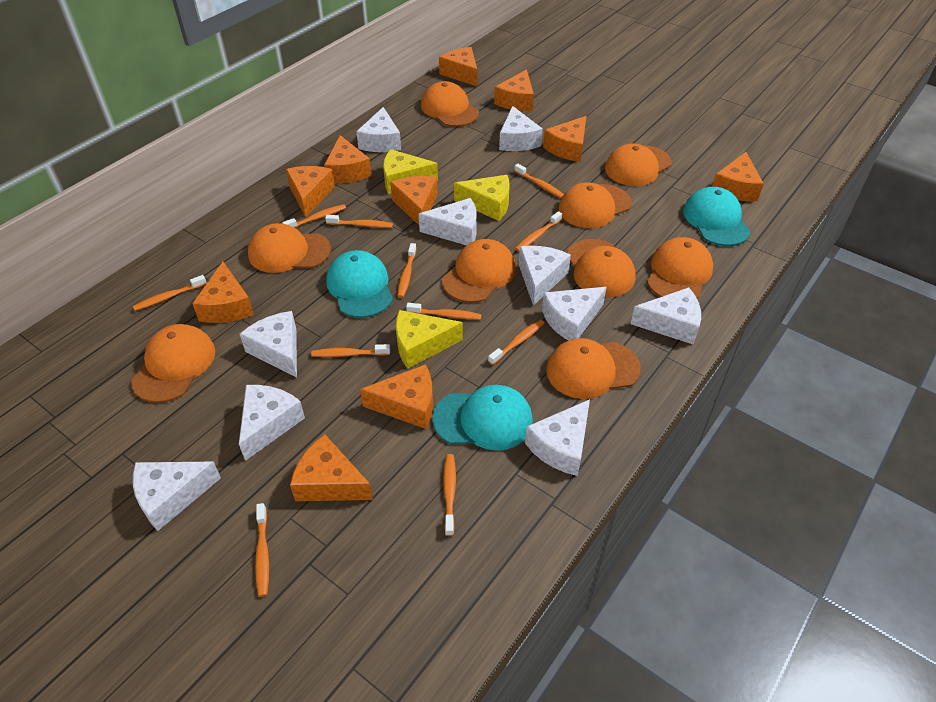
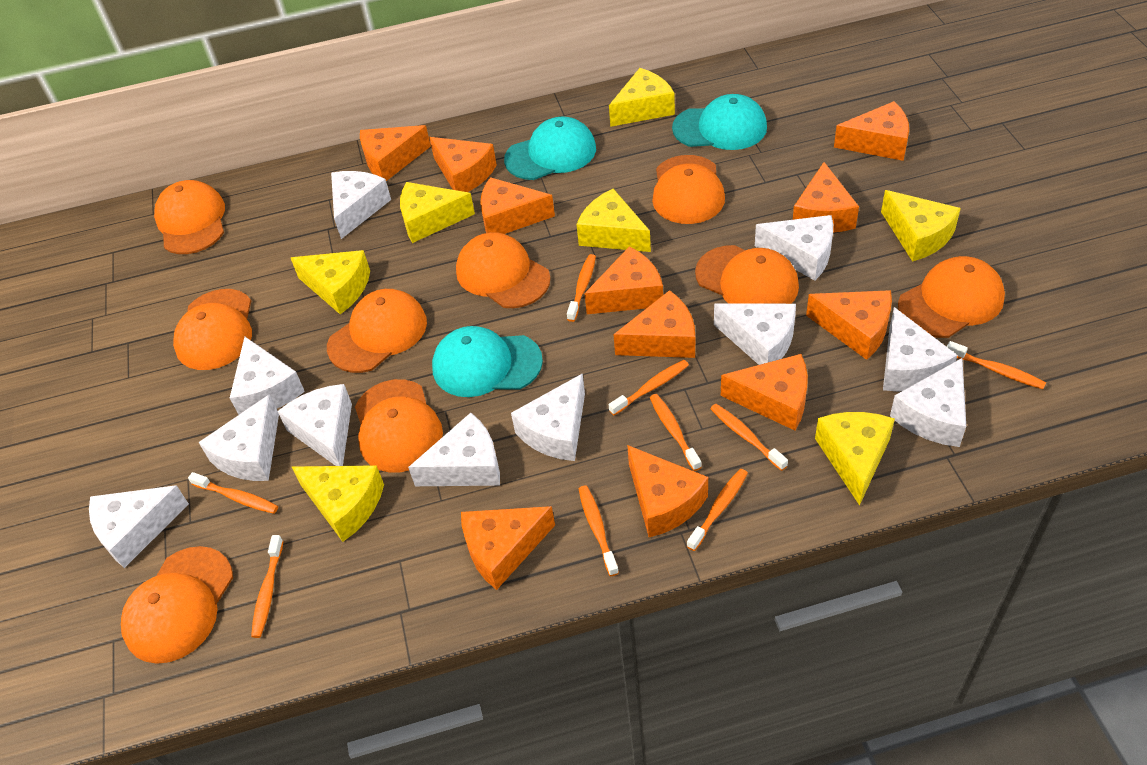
orange cheese: 10 -> 11
orange toothbrush: 11 -> 9
white cheese: 10 -> 11
yellow cheese: 3 -> 7

